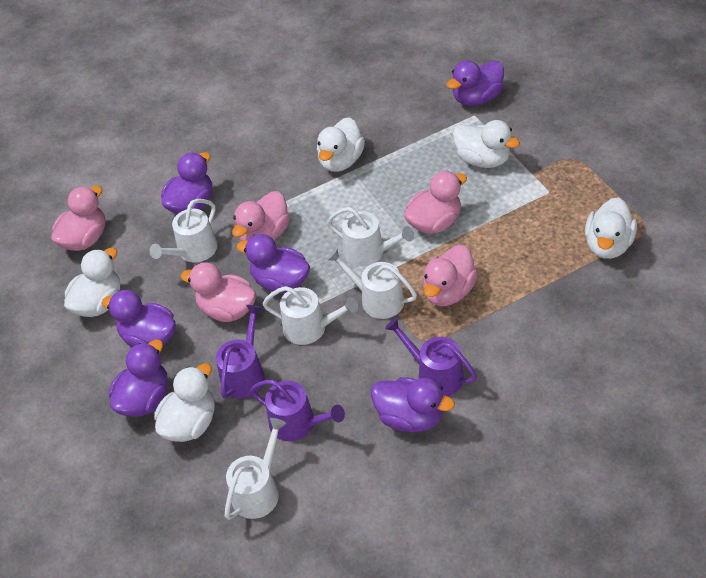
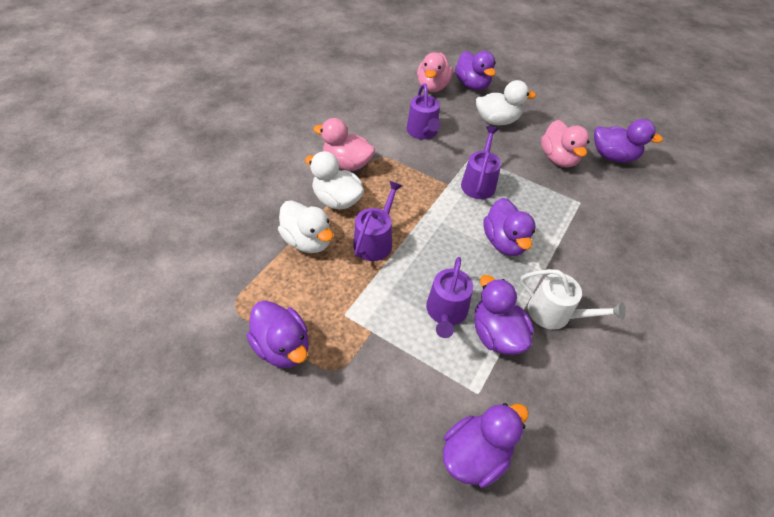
pink duck: 5 -> 3
purple watering can: 3 -> 4
white duck: 5 -> 3
white watering can: 5 -> 1

